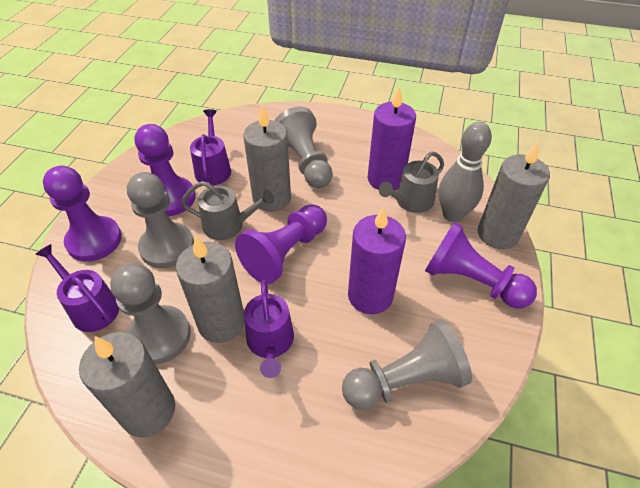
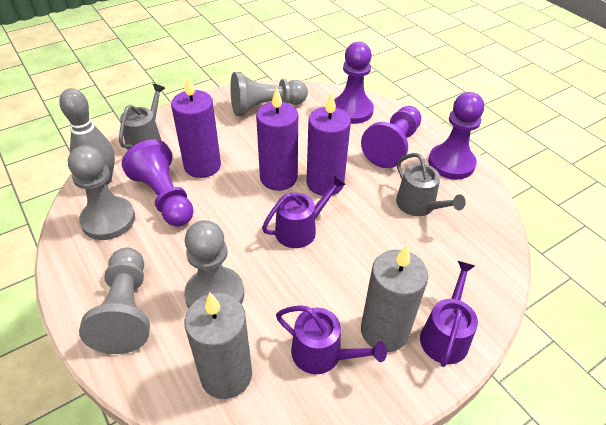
grey candle: 4 -> 2
purple candle: 2 -> 3

